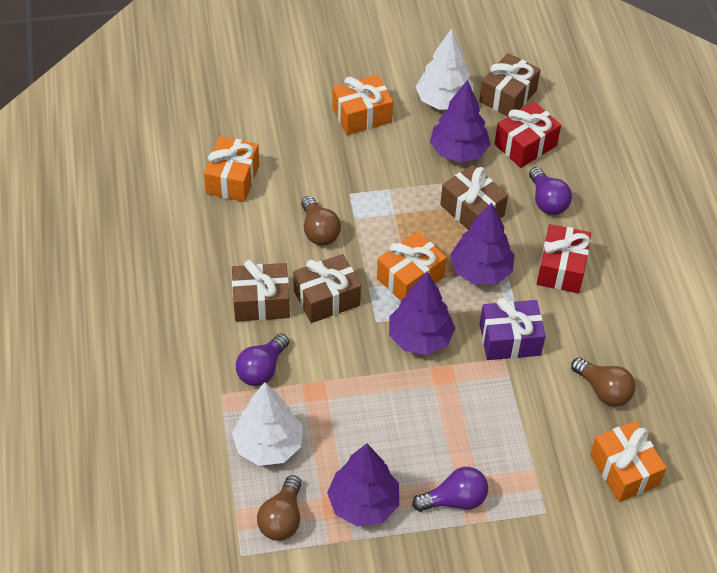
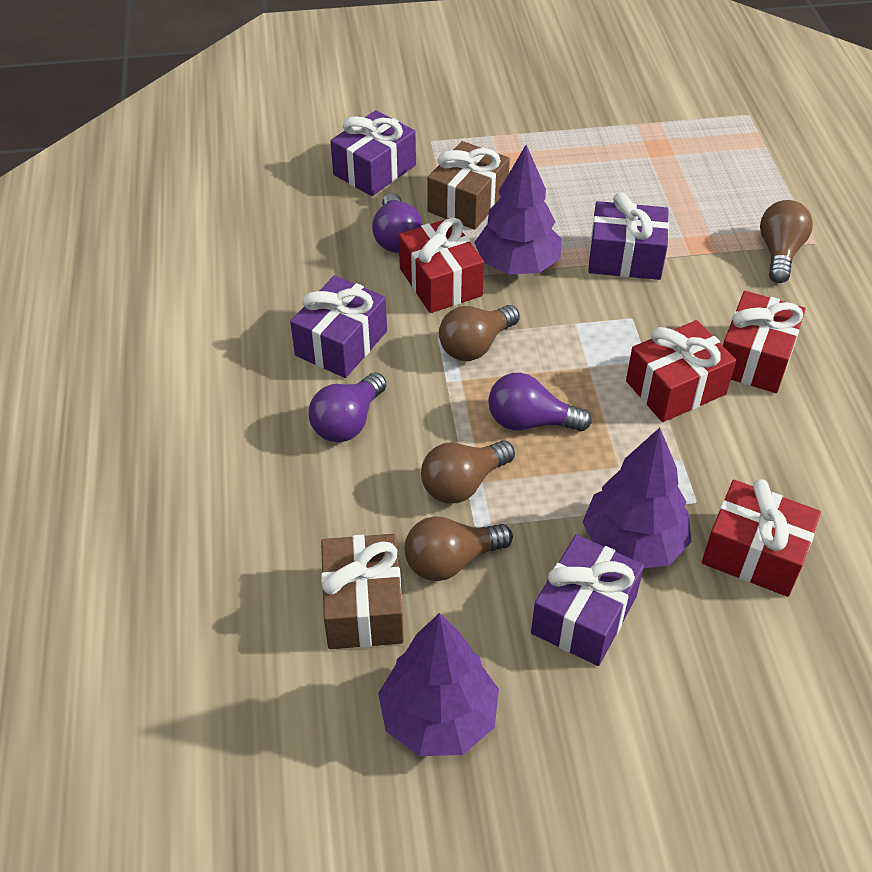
brown gift: 4 -> 2
brown light bulb: 3 -> 4
orange gift: 4 -> 0
purple gift: 1 -> 4
purple tree: 4 -> 3
red gift: 2 -> 4
white tree: 2 -> 0

